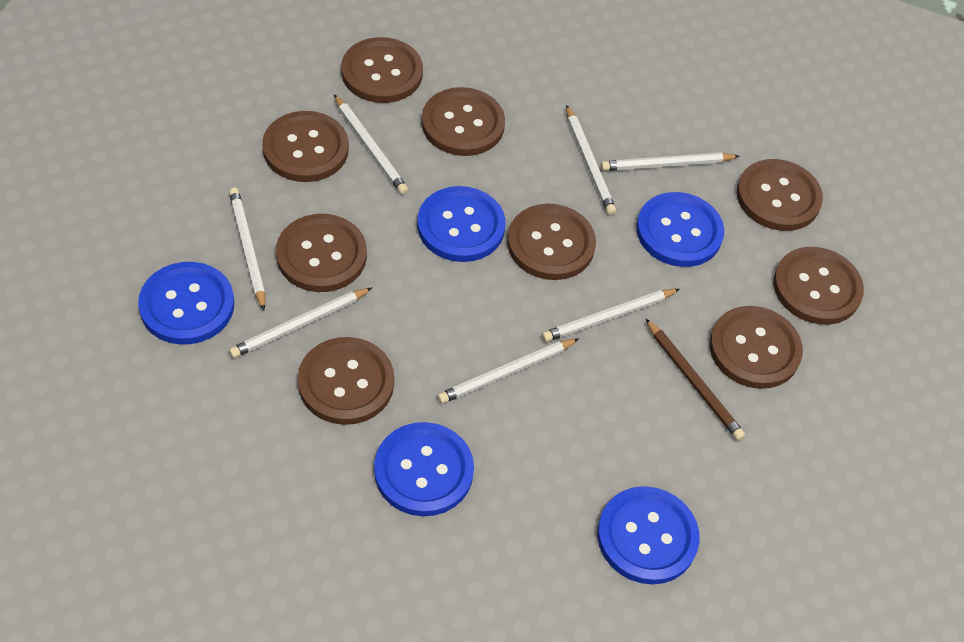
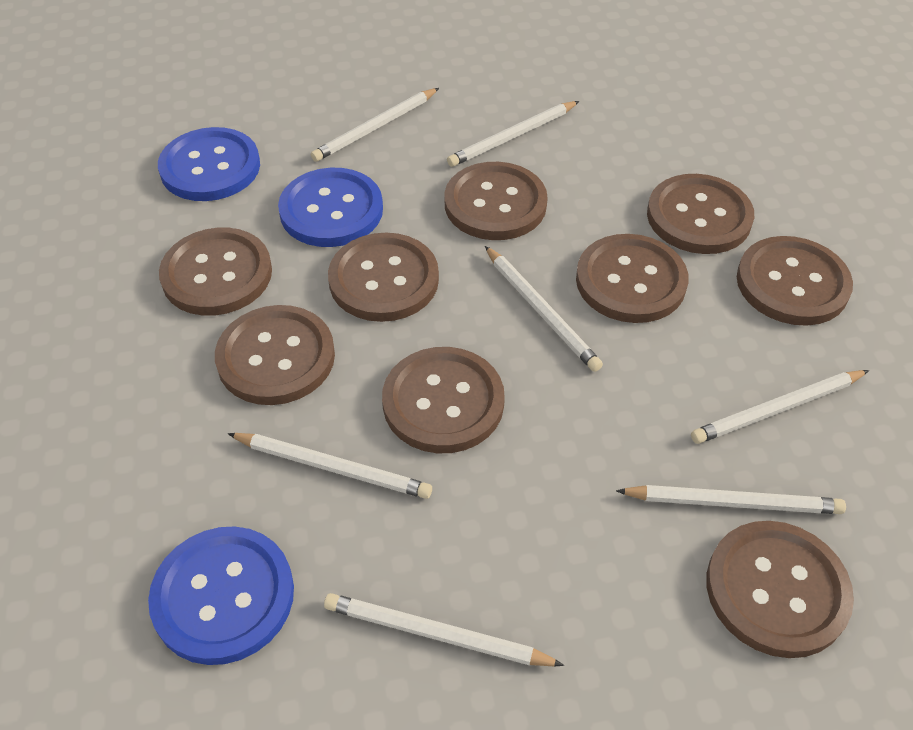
blue button: 5 -> 3
brown pencil: 1 -> 0

